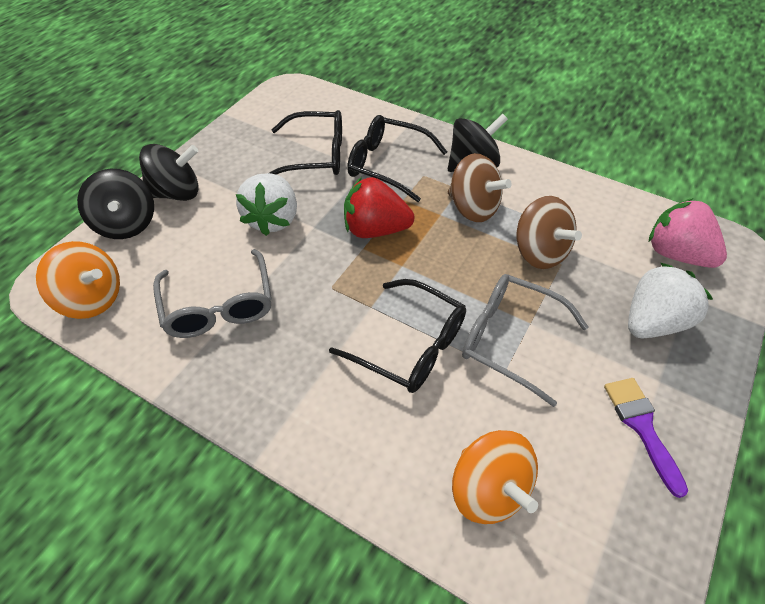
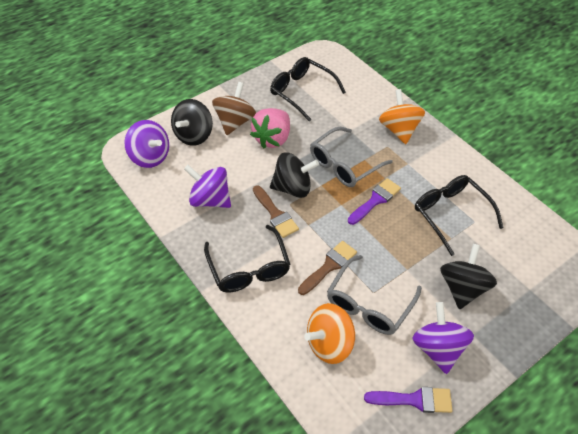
brown brush: 0 -> 2
brown spinning top: 2 -> 1
purple brush: 1 -> 2
purple spinning top: 0 -> 3
red strawberry: 1 -> 0
white strawberry: 2 -> 0

